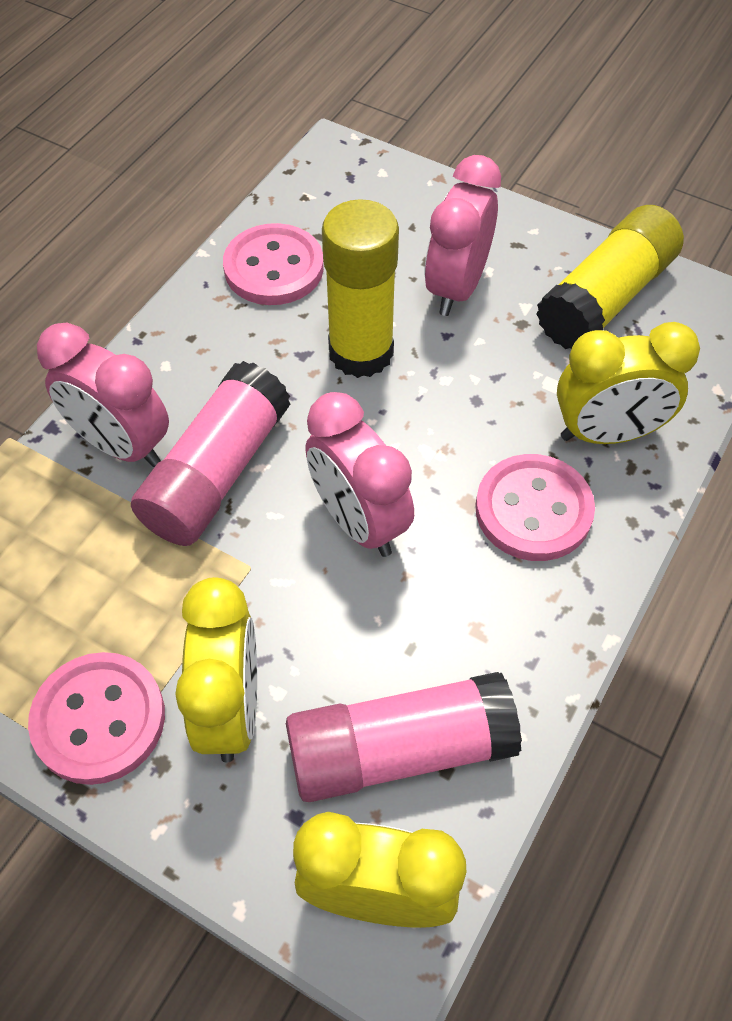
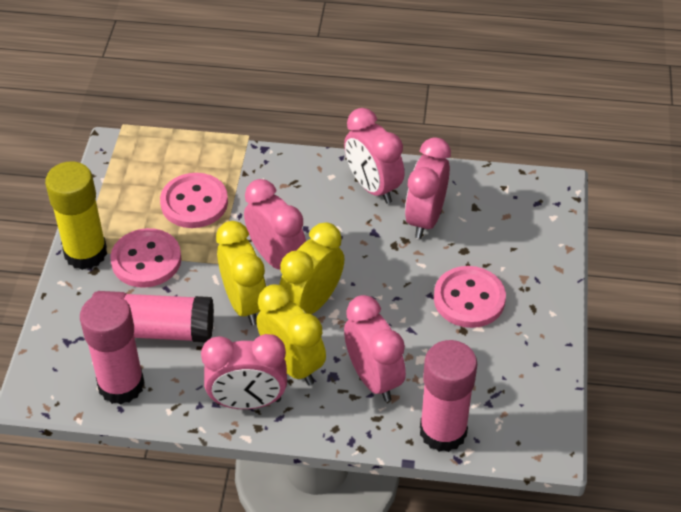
pink clock: 3 -> 5
pink glue stick: 2 -> 3
yellow glue stick: 2 -> 1

